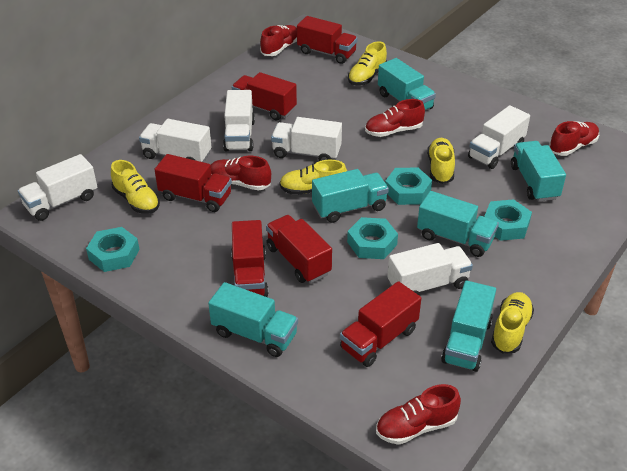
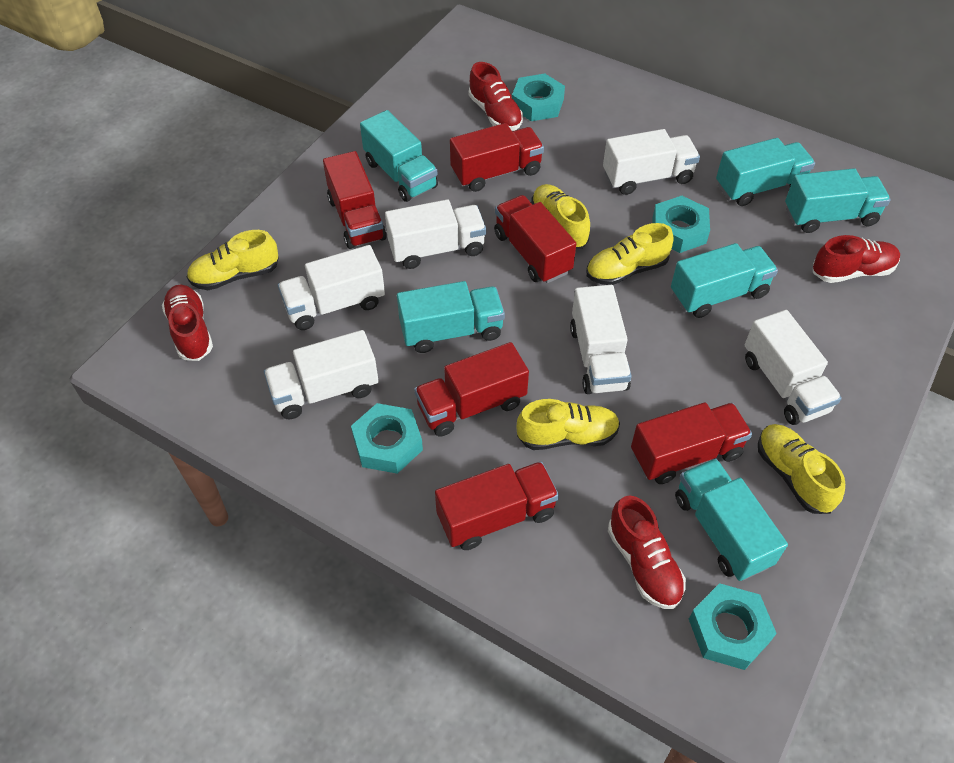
red shoe: 5 -> 4

